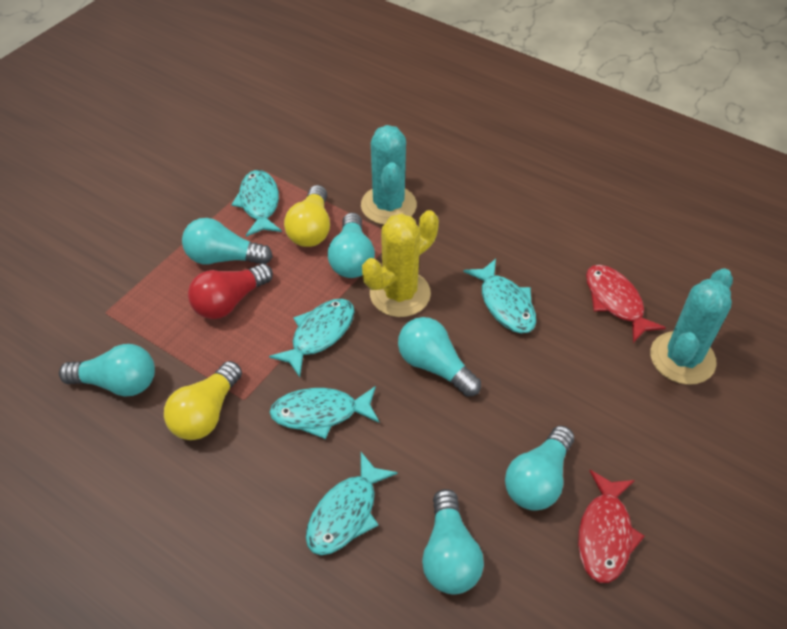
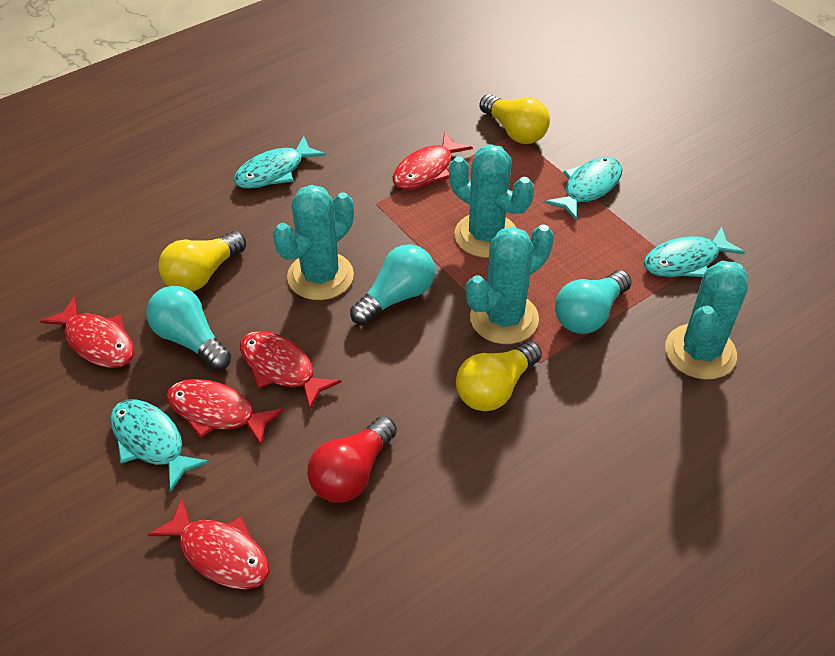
red fish: 2 -> 5
turquoise cactus: 2 -> 4
turquoise fish: 5 -> 4
turquoise light bulb: 6 -> 3
yellow cactus: 1 -> 0
yellow light bulb: 2 -> 3

